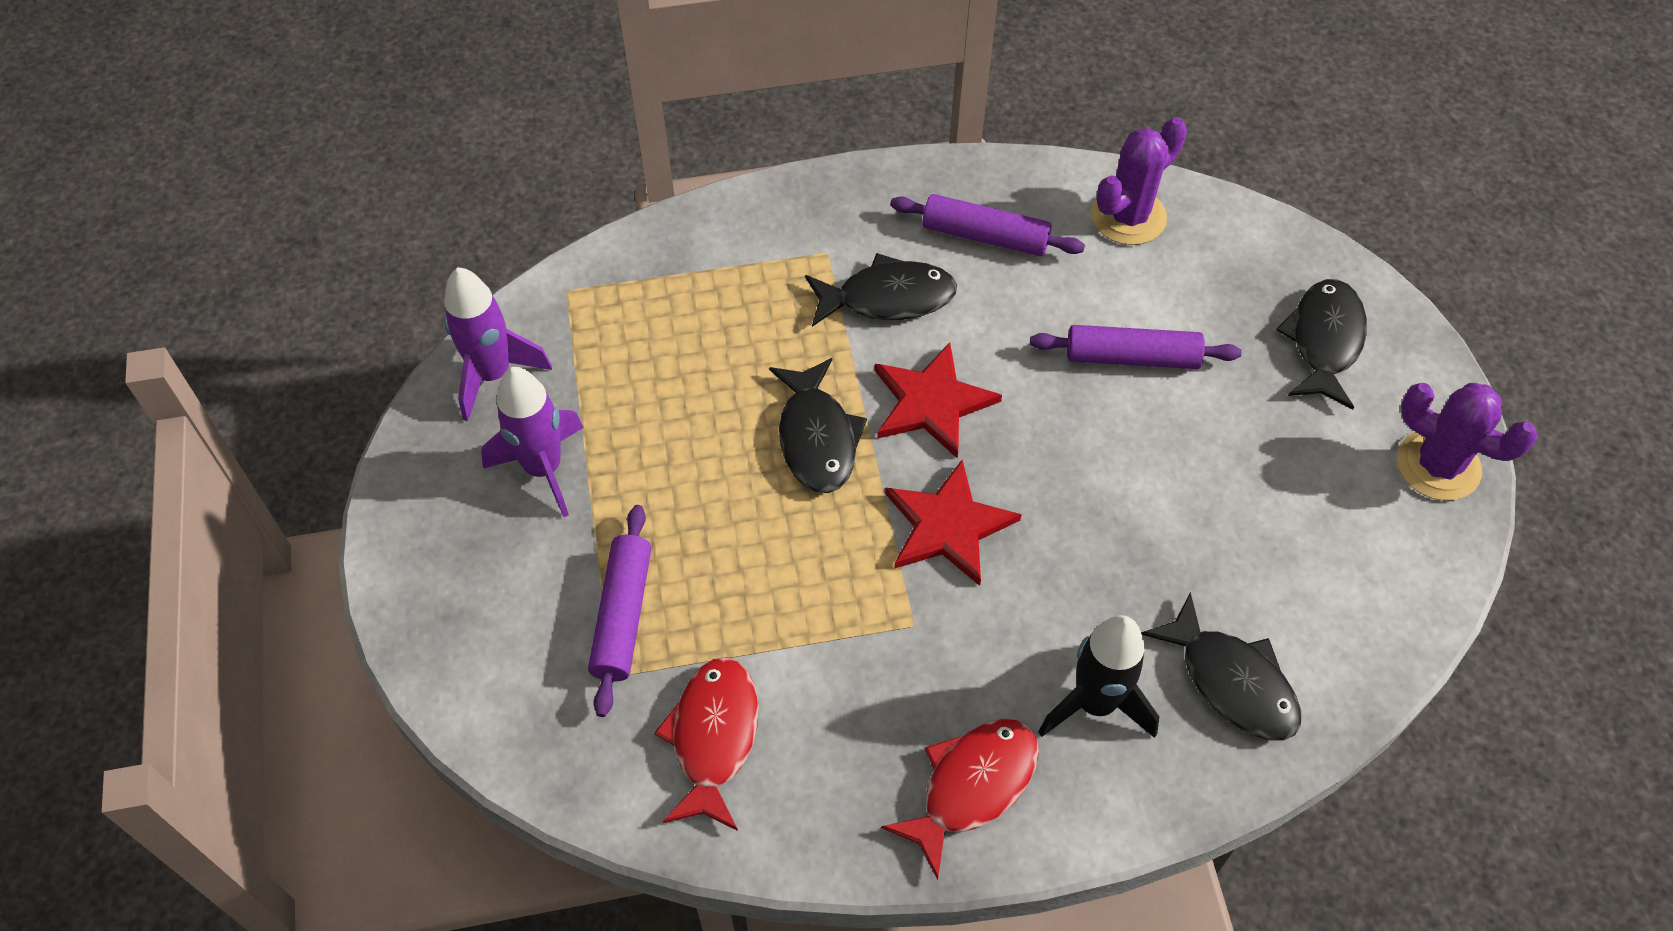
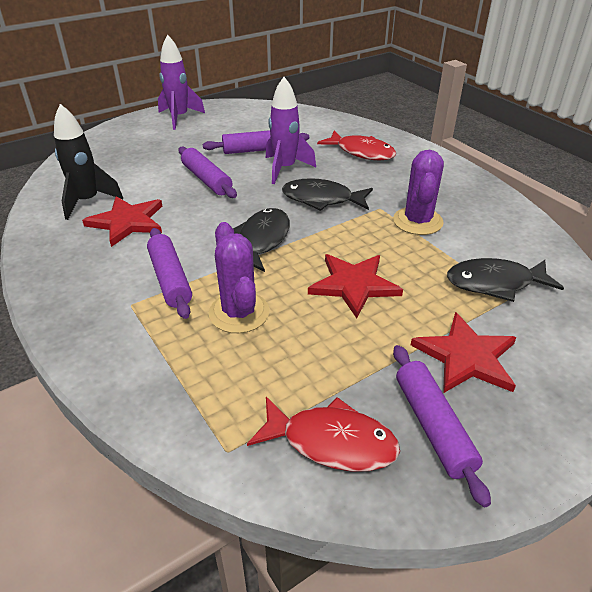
black fish: 4 -> 3
purple rolling pin: 3 -> 4
red star: 2 -> 3

